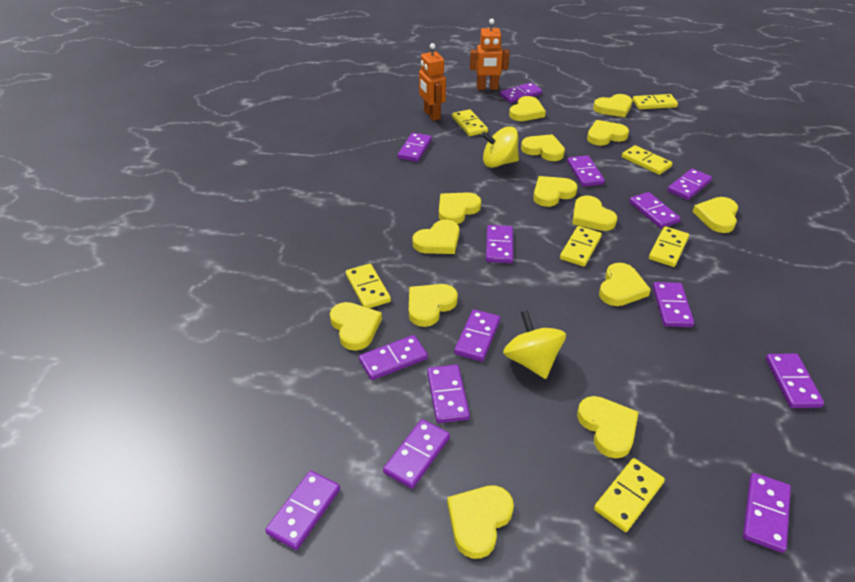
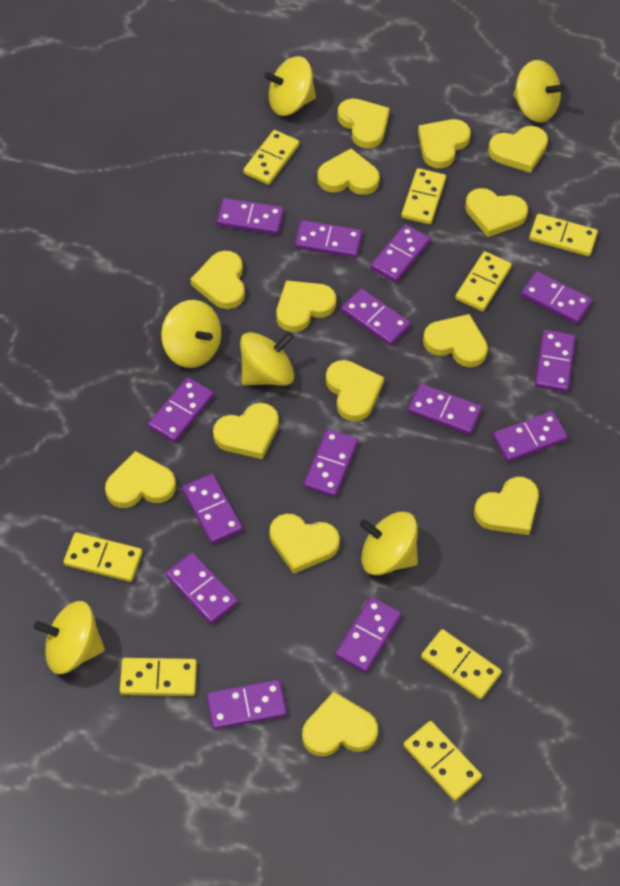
orange robot: 2 -> 0
yellow domino: 7 -> 8
yellow spinning top: 2 -> 6

